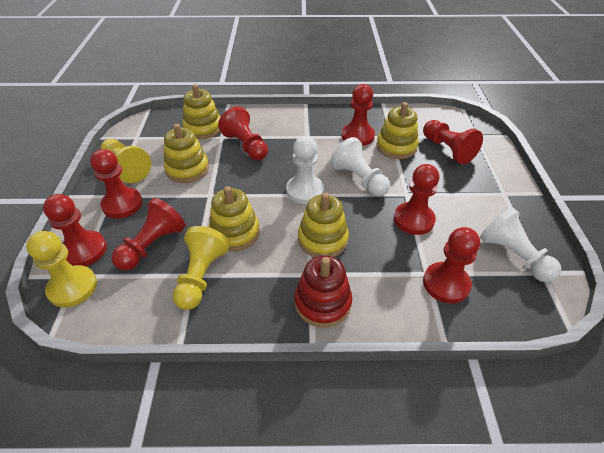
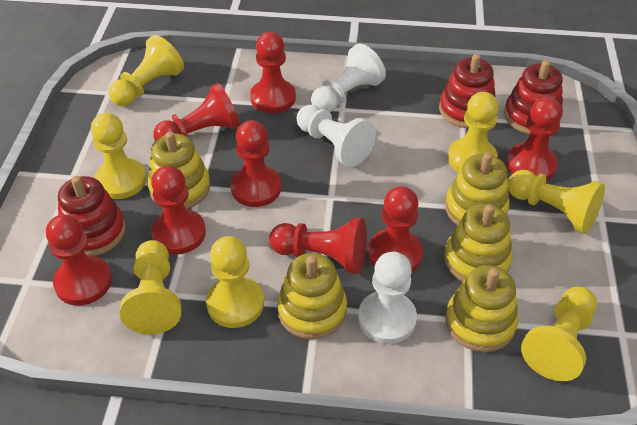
red stacking toy: 1 -> 3
yellow pawn: 3 -> 7

